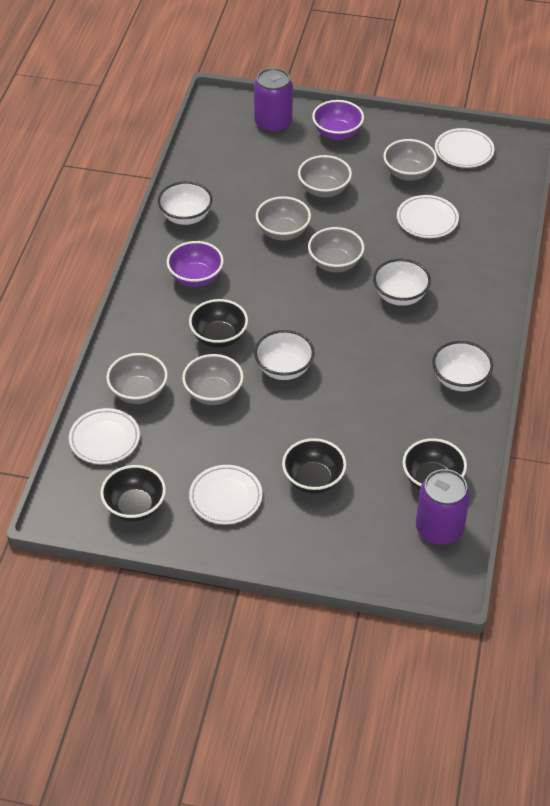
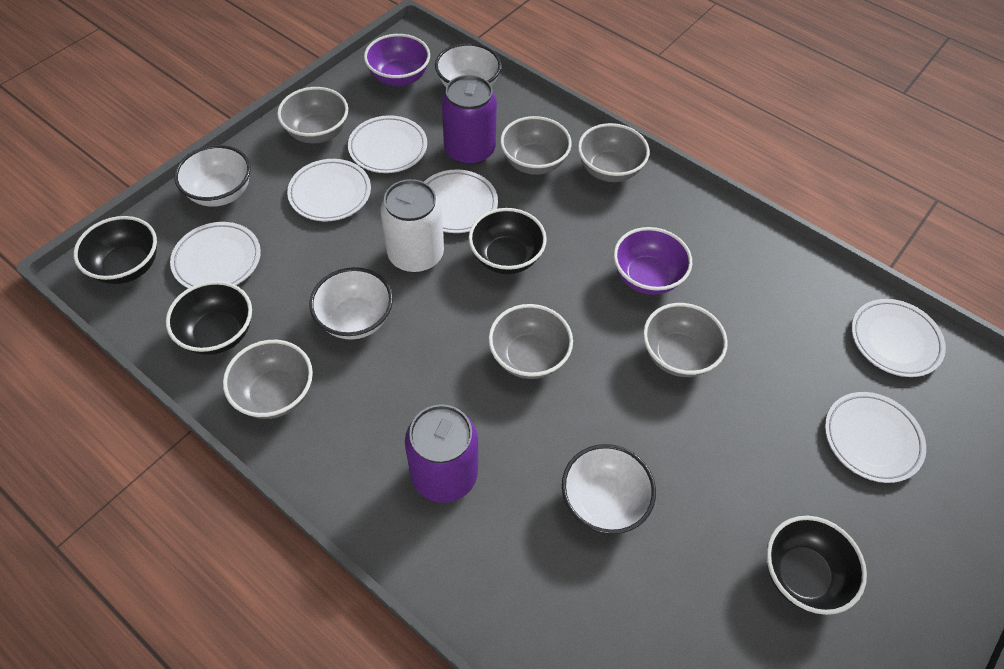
white can: 0 -> 1
white plate: 4 -> 6

